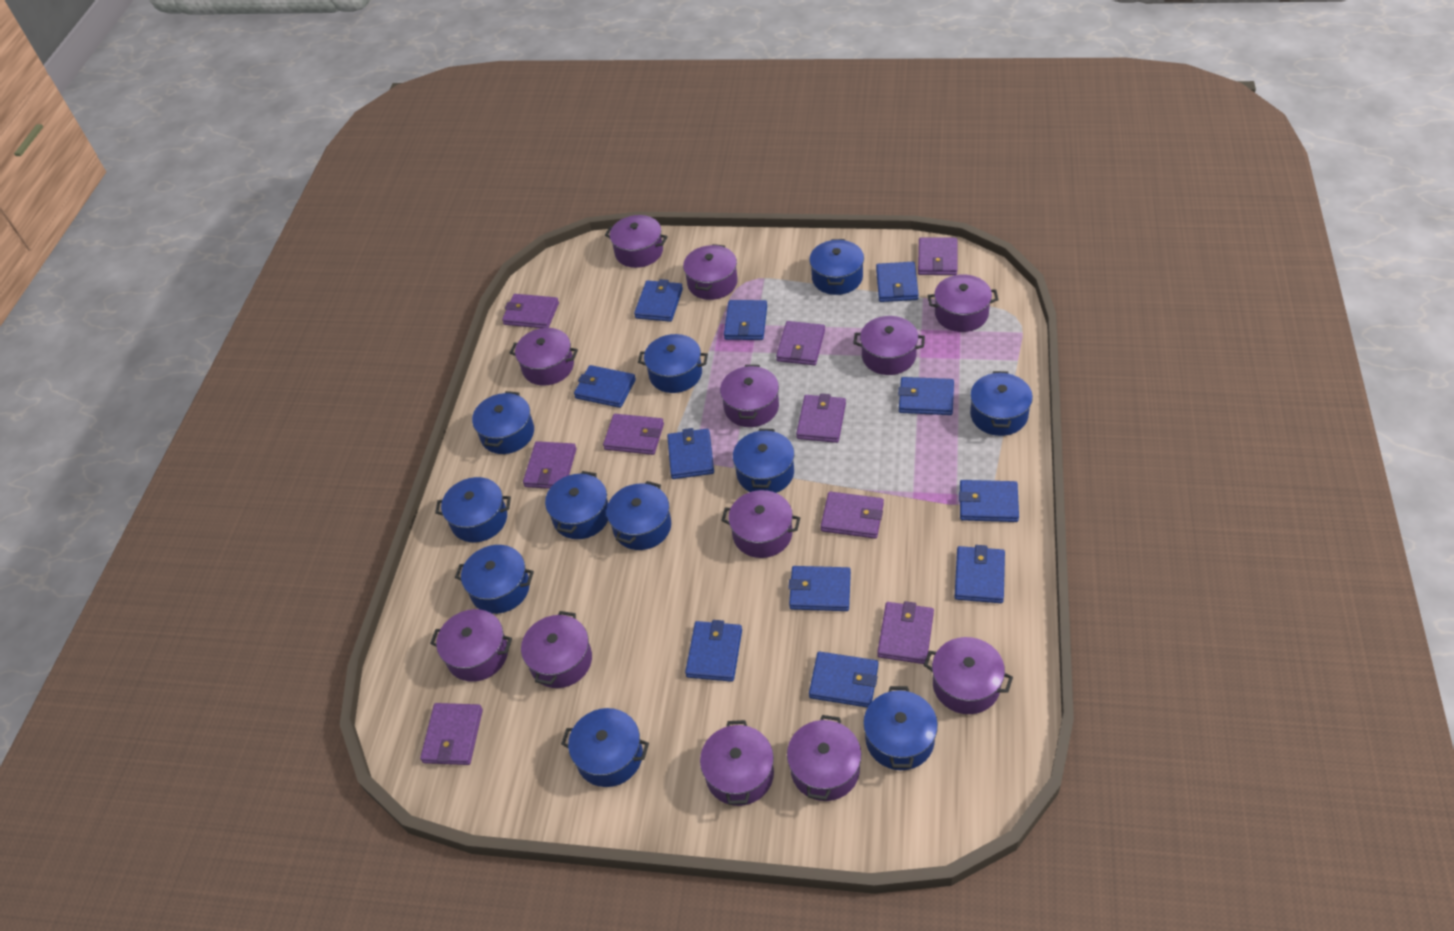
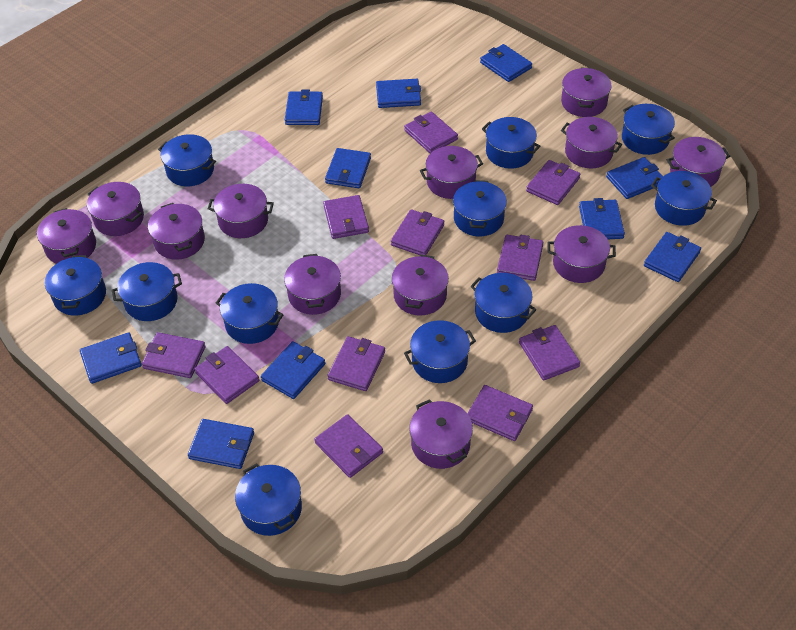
blue wallet: 11 -> 10
purple wallet: 9 -> 11

